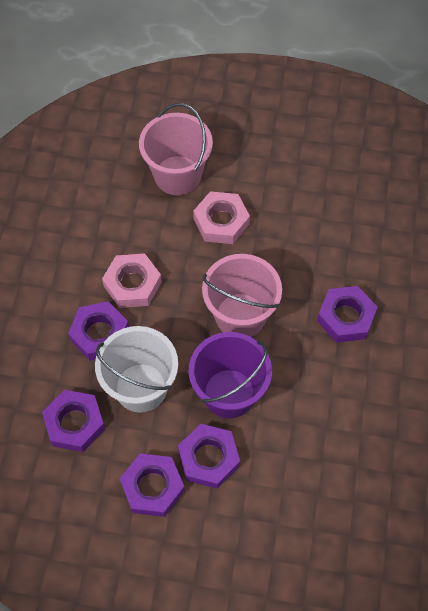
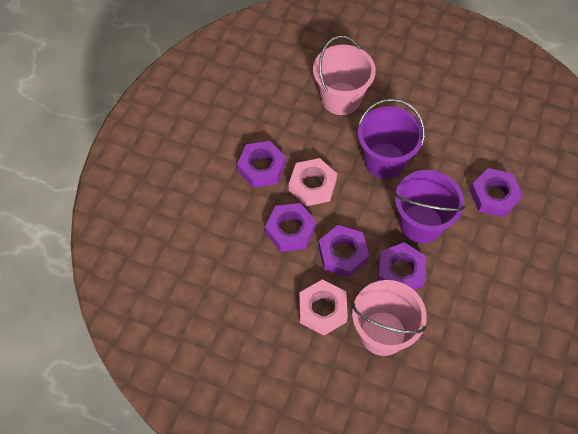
purple bucket: 1 -> 2
white bucket: 1 -> 0

